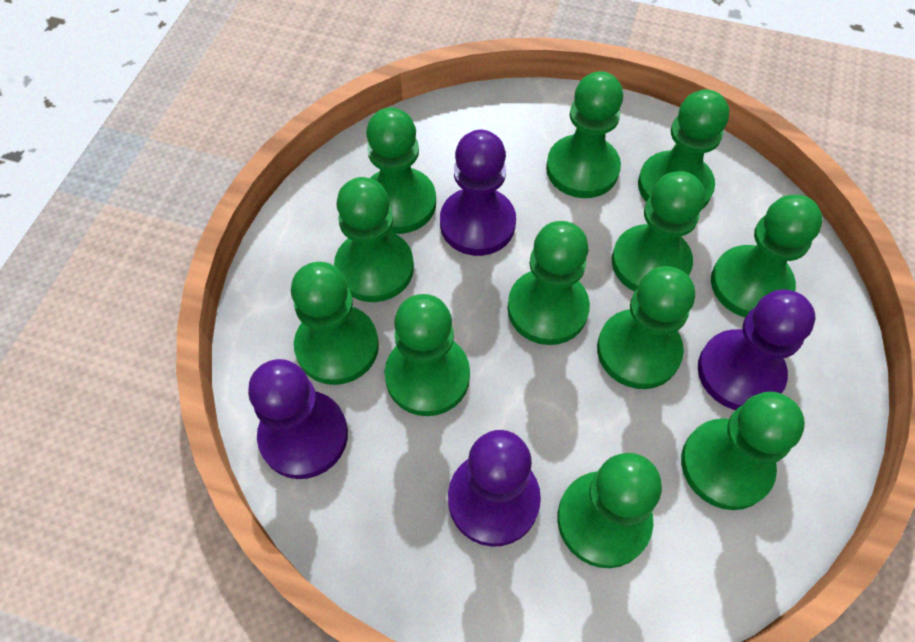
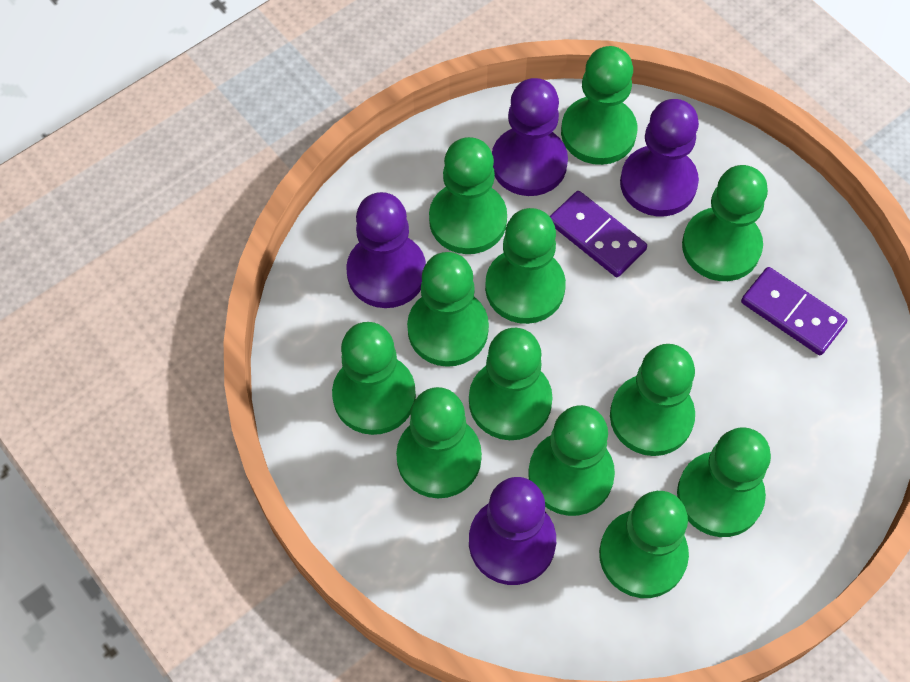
purple domino: 0 -> 2

